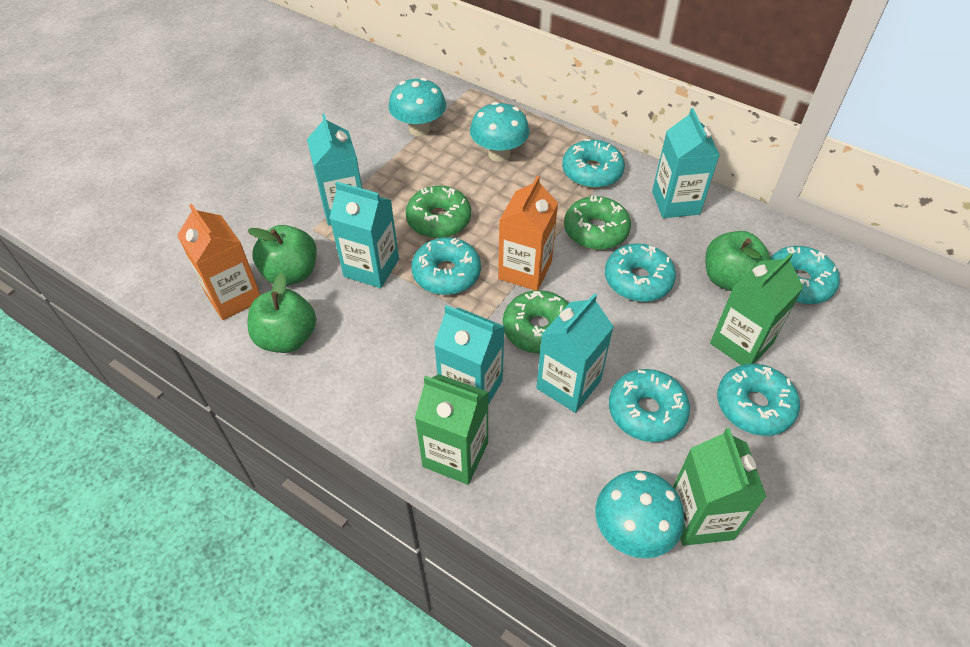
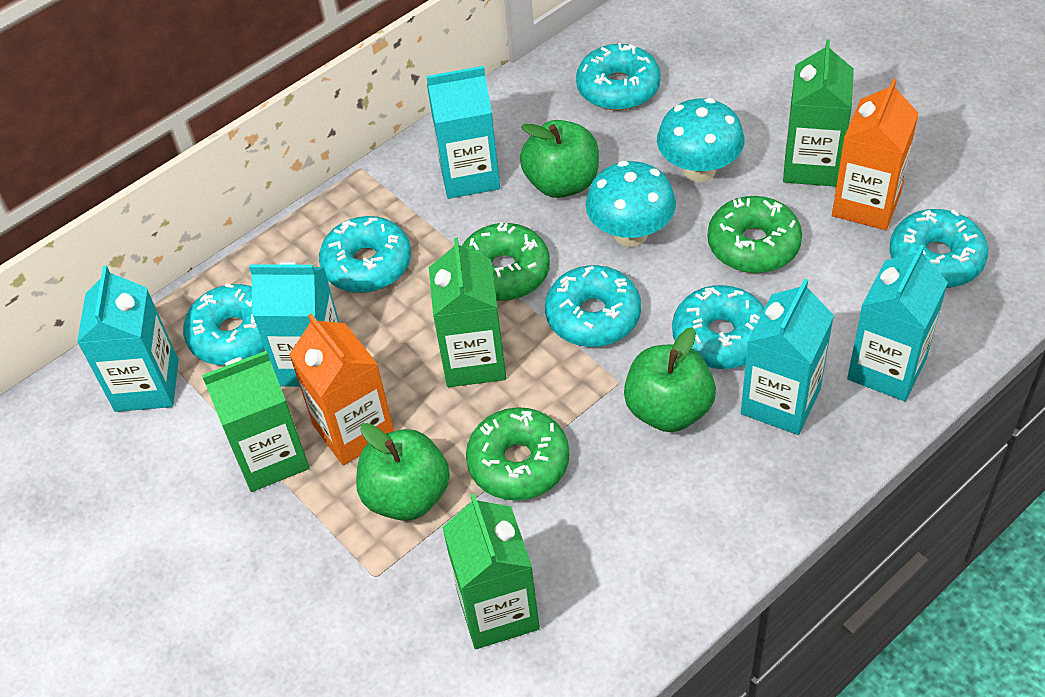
green carton: 3 -> 4
turquoise mushroom: 3 -> 2

